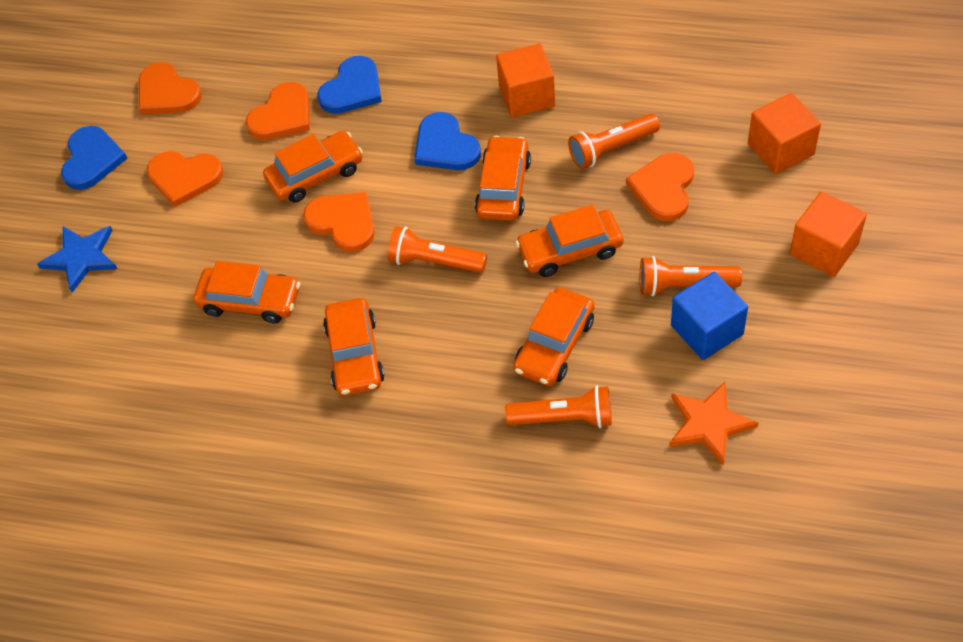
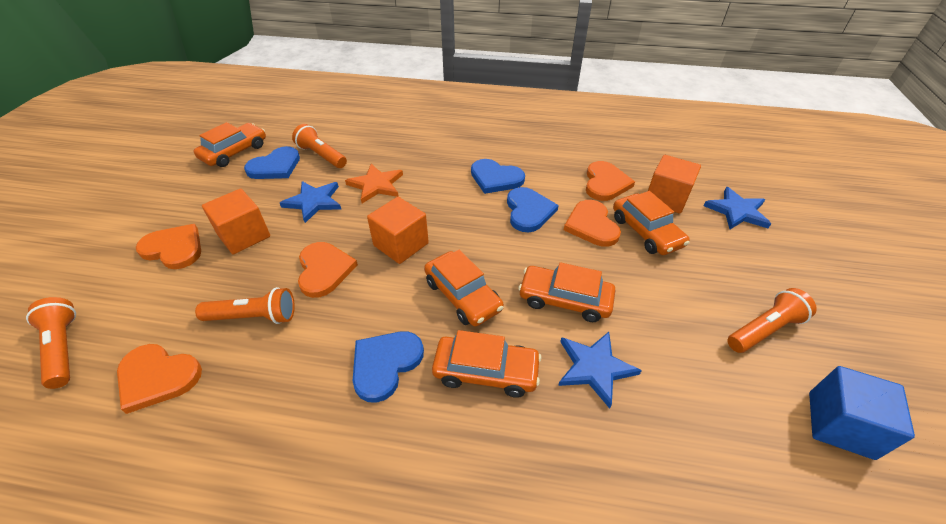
blue heart: 3 -> 4
blue star: 1 -> 3
orange car: 6 -> 5

